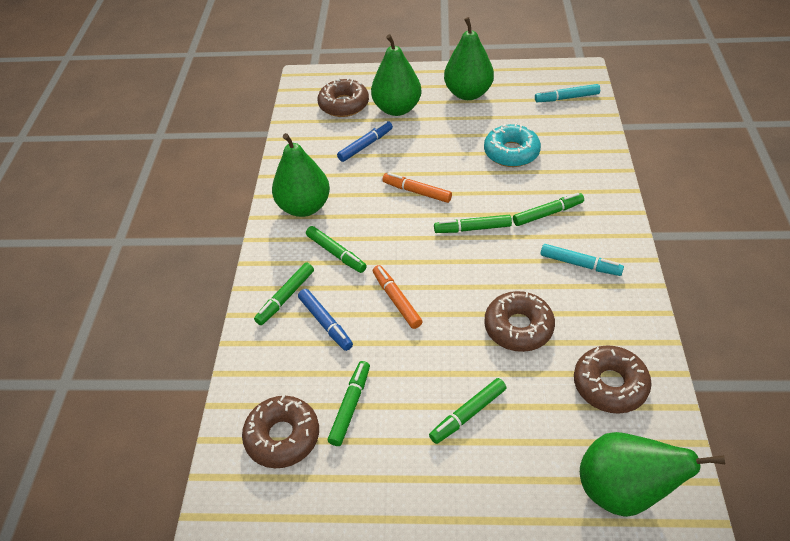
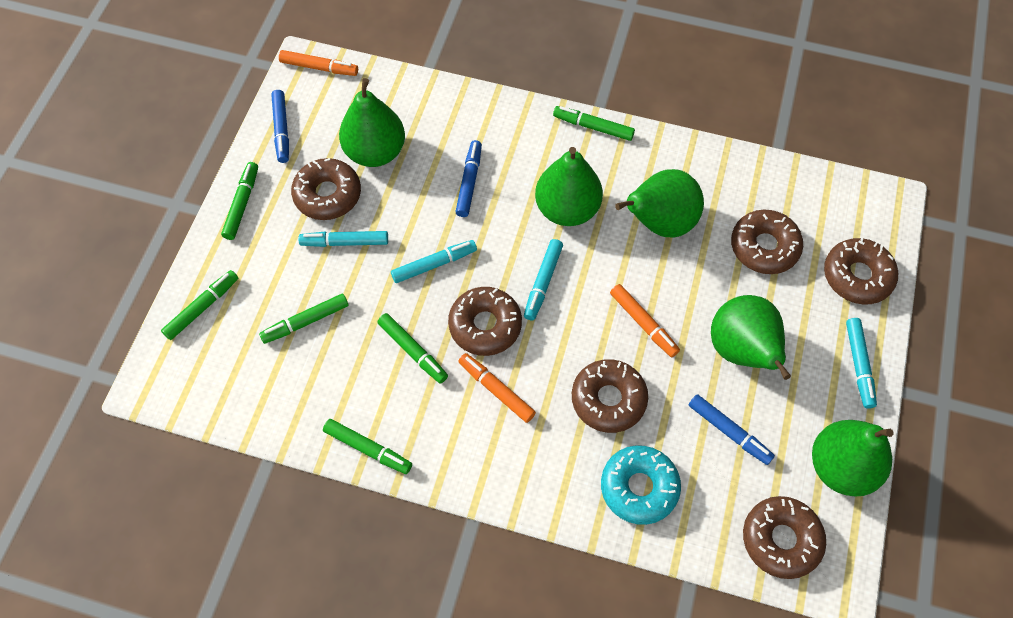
blue marker: 2 -> 3
brown donut: 4 -> 6
green pear: 4 -> 5
orange marker: 2 -> 3
turquoise marker: 2 -> 4

